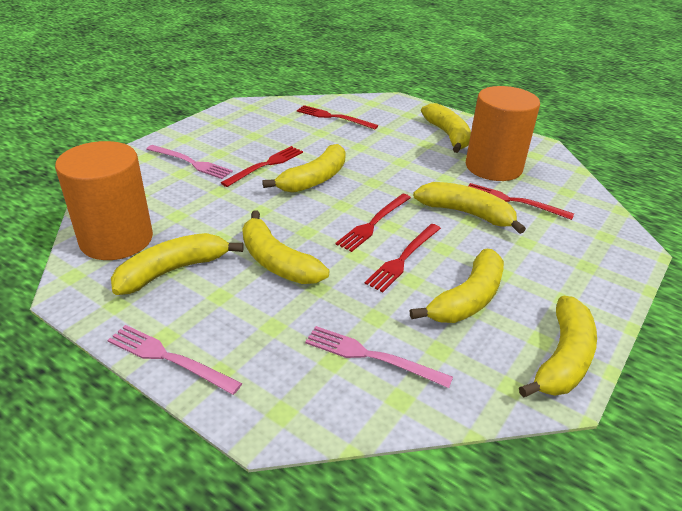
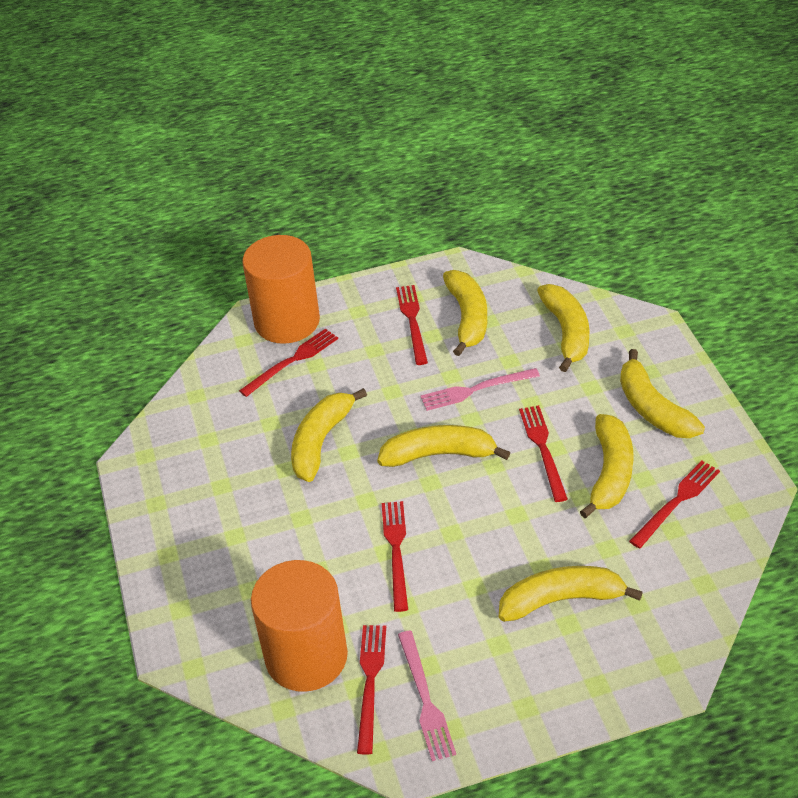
pink fork: 3 -> 2
red fork: 5 -> 6

